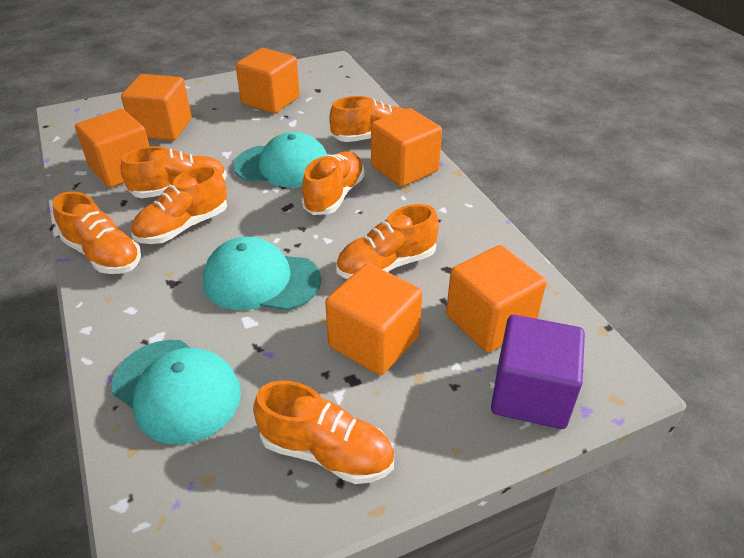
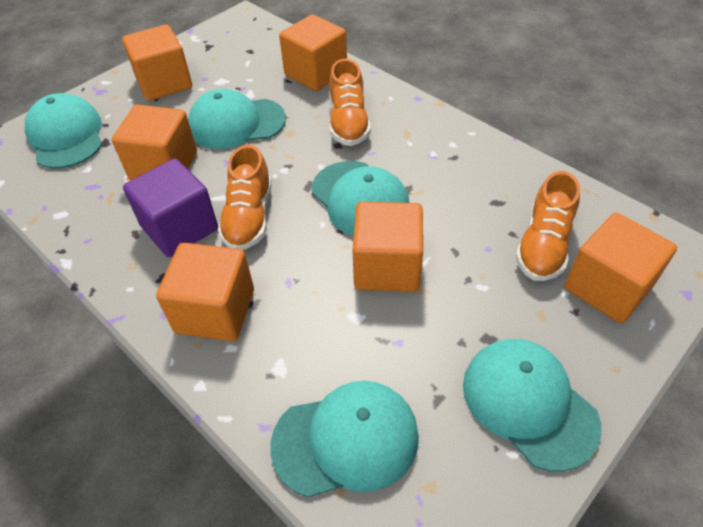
orange shoe: 7 -> 3
turquoise cap: 3 -> 5

